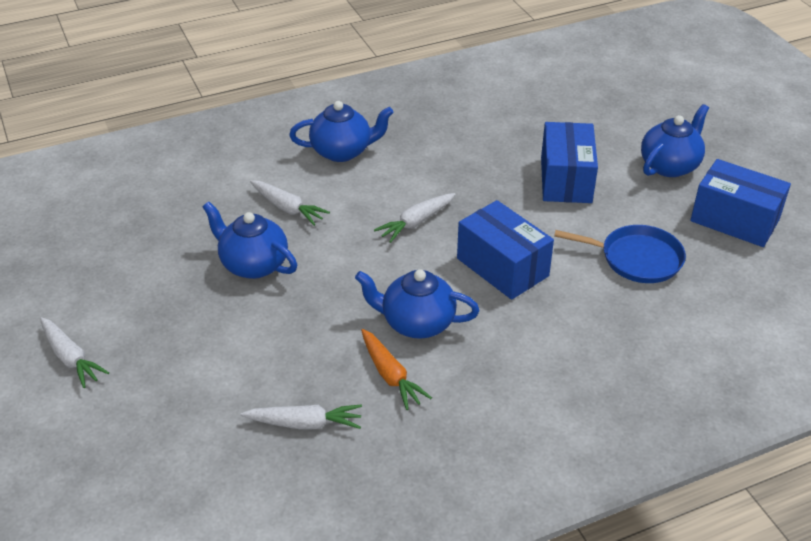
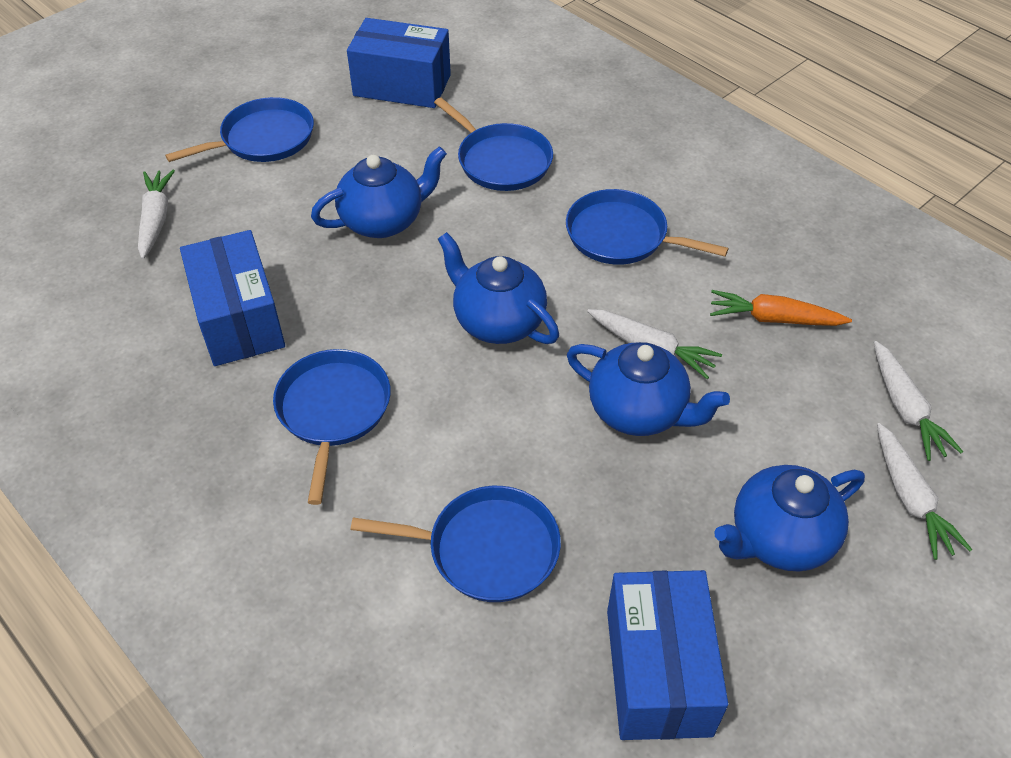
blue pan: 1 -> 5

